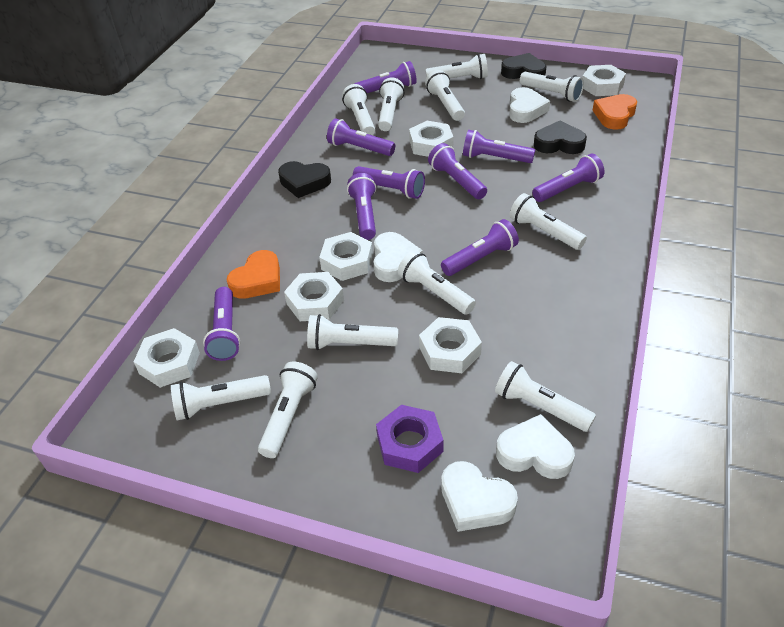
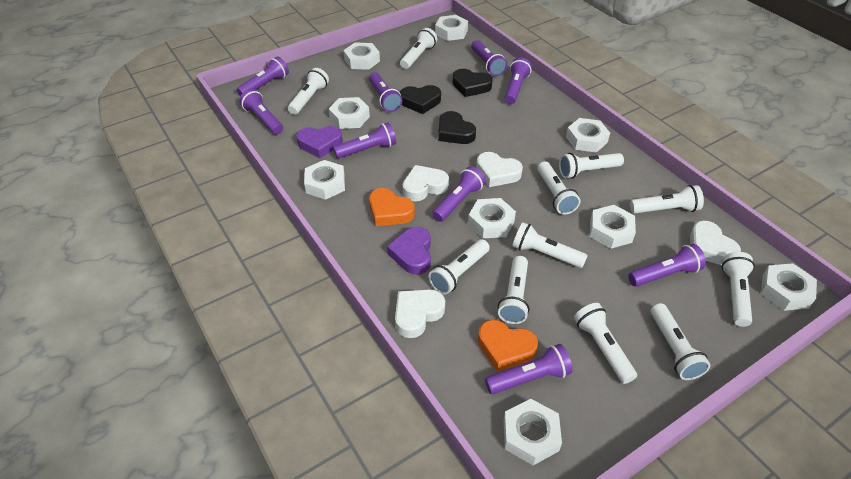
purple heart: 0 -> 2
purple nut: 1 -> 0
white nut: 6 -> 9

